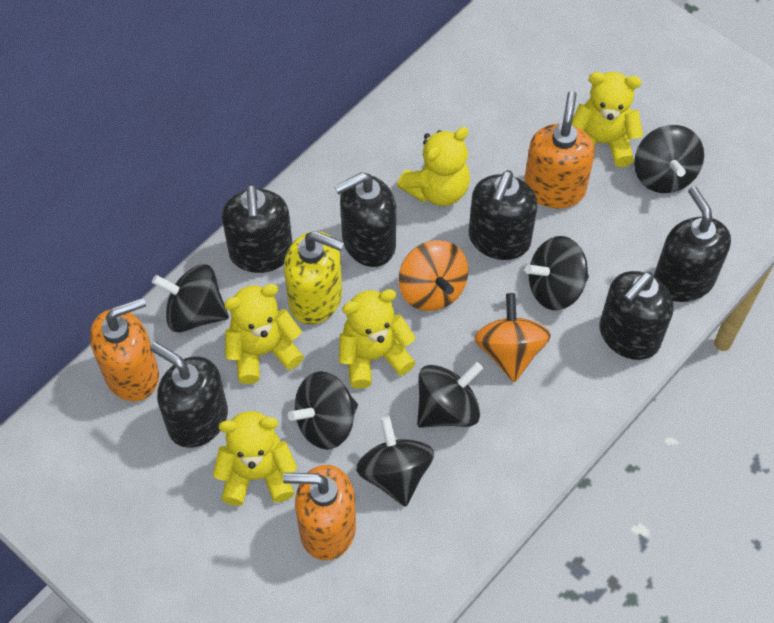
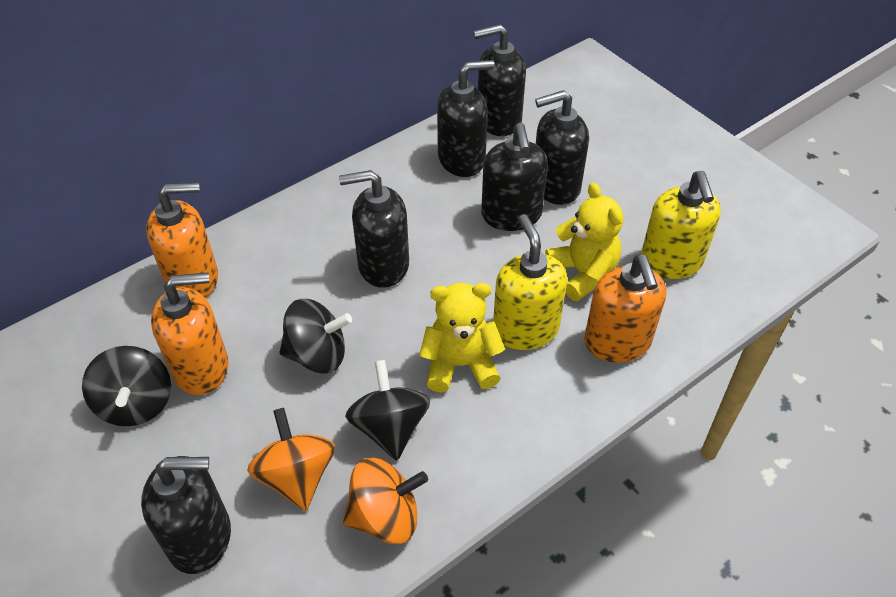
black spinning top: 6 -> 3
yellow soap dispenser: 1 -> 2
yellow teddy bear: 5 -> 2

